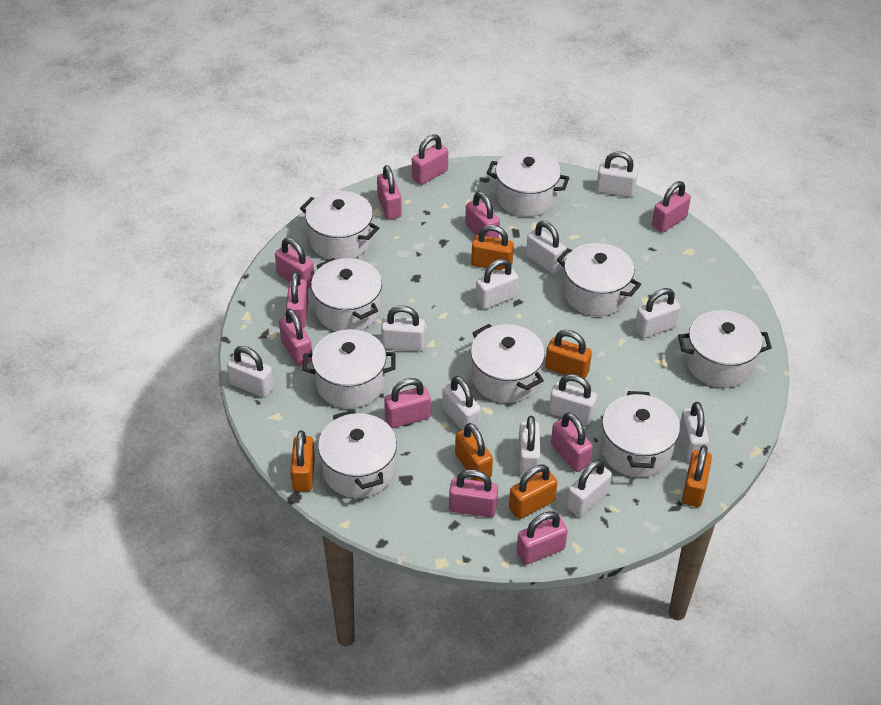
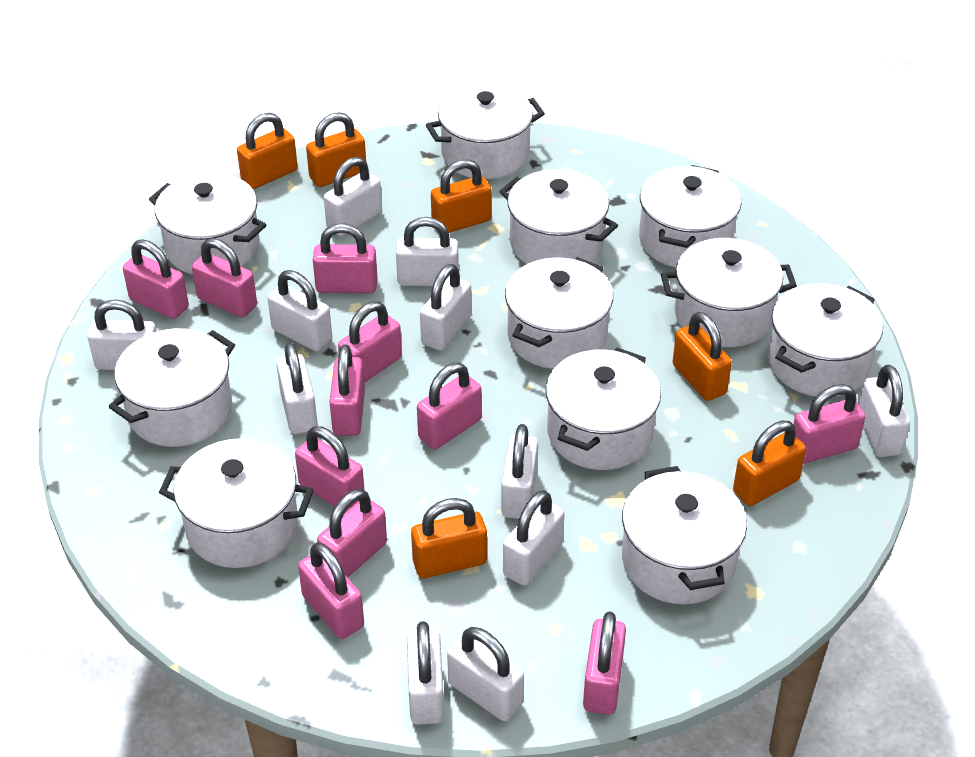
white pot: 9 -> 11

